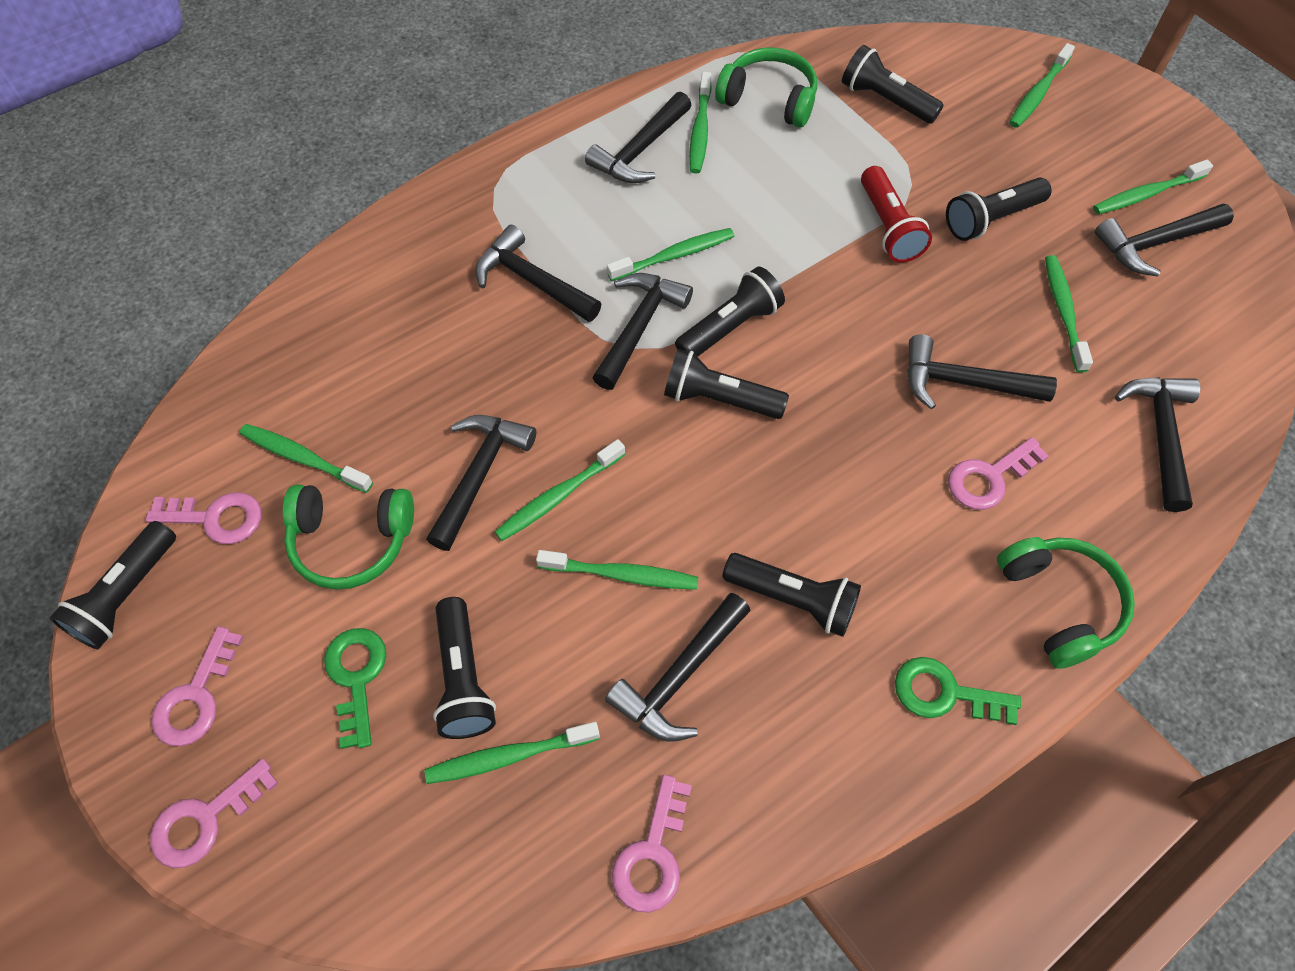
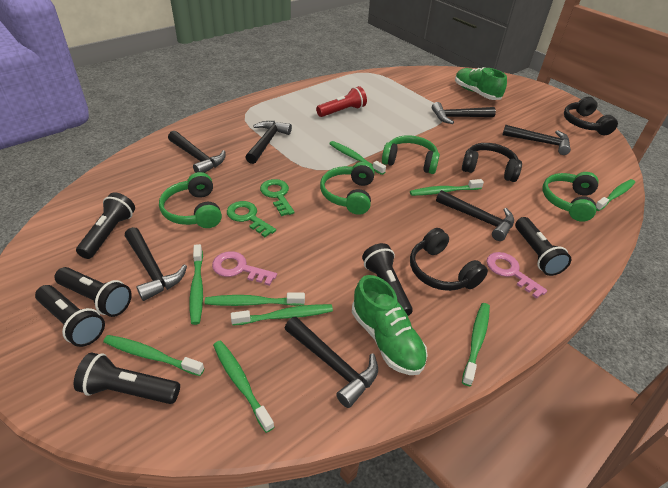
black flashlight: 7 -> 6
black hammer: 8 -> 7
black headphones: 0 -> 3
green headphones: 3 -> 4
green shoe: 0 -> 2
pink key: 5 -> 2

